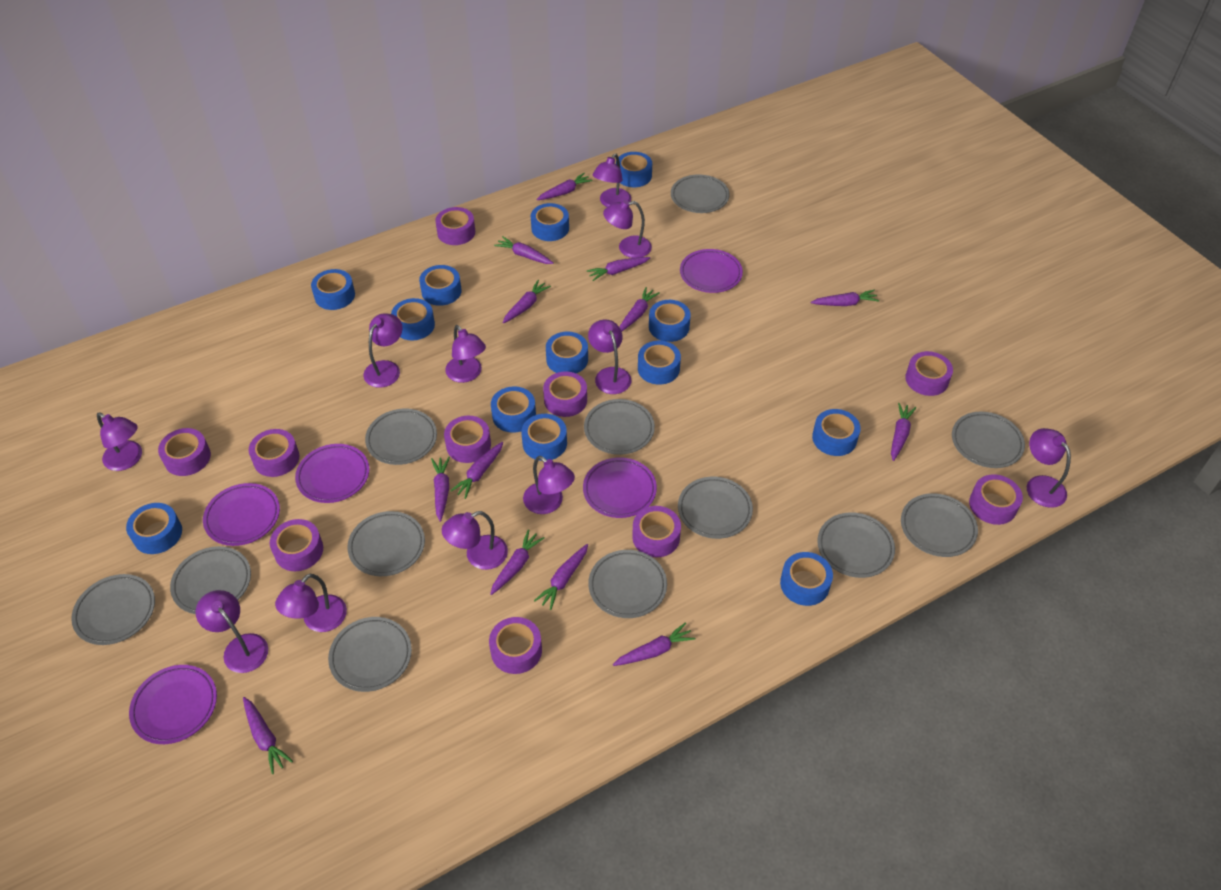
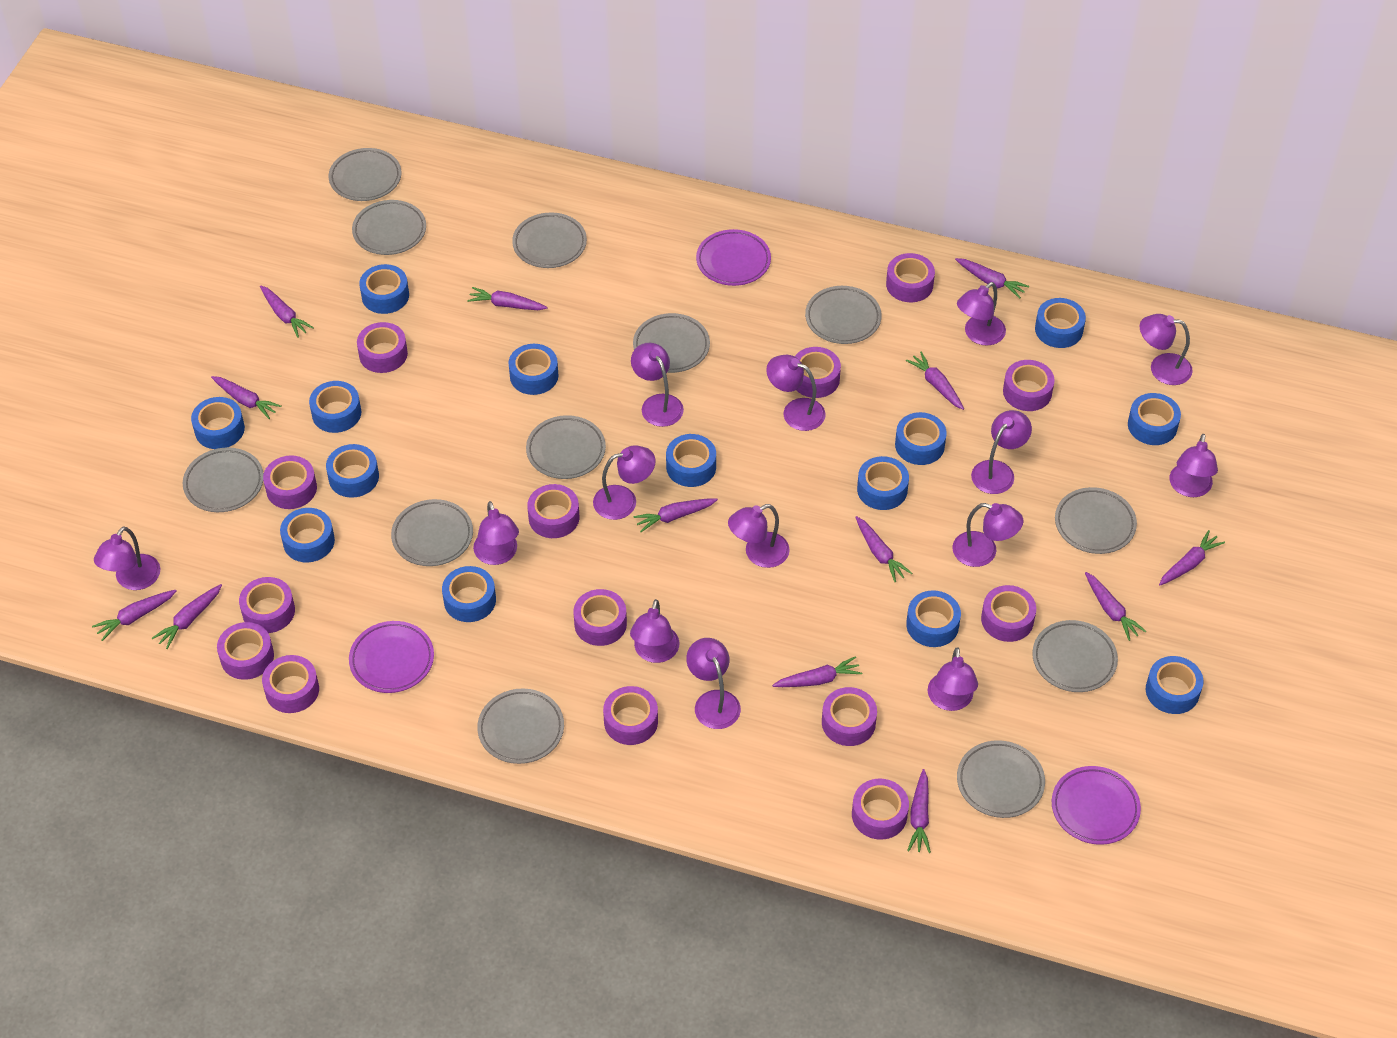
blue tape: 13 -> 14
purple lamp: 11 -> 14
purple plate: 5 -> 3
purple tape: 10 -> 14

